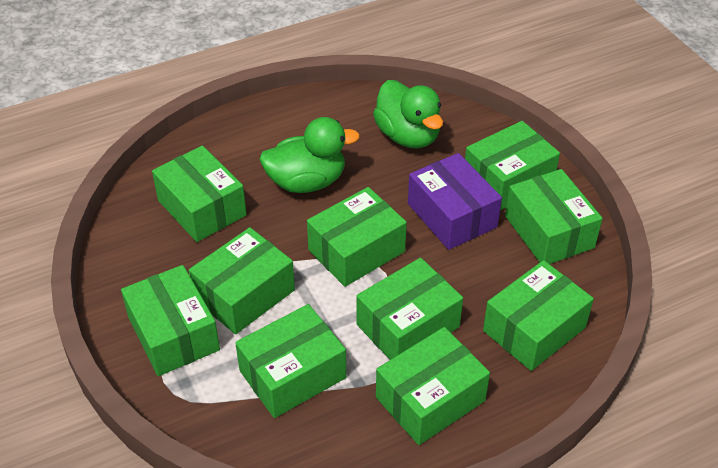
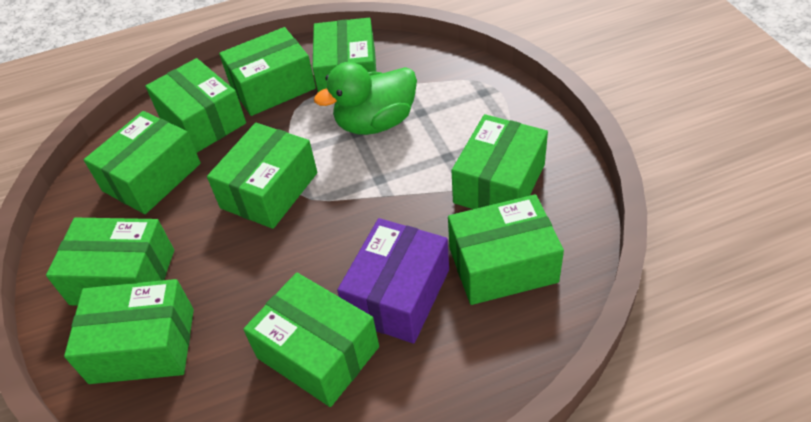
green duck: 2 -> 1

